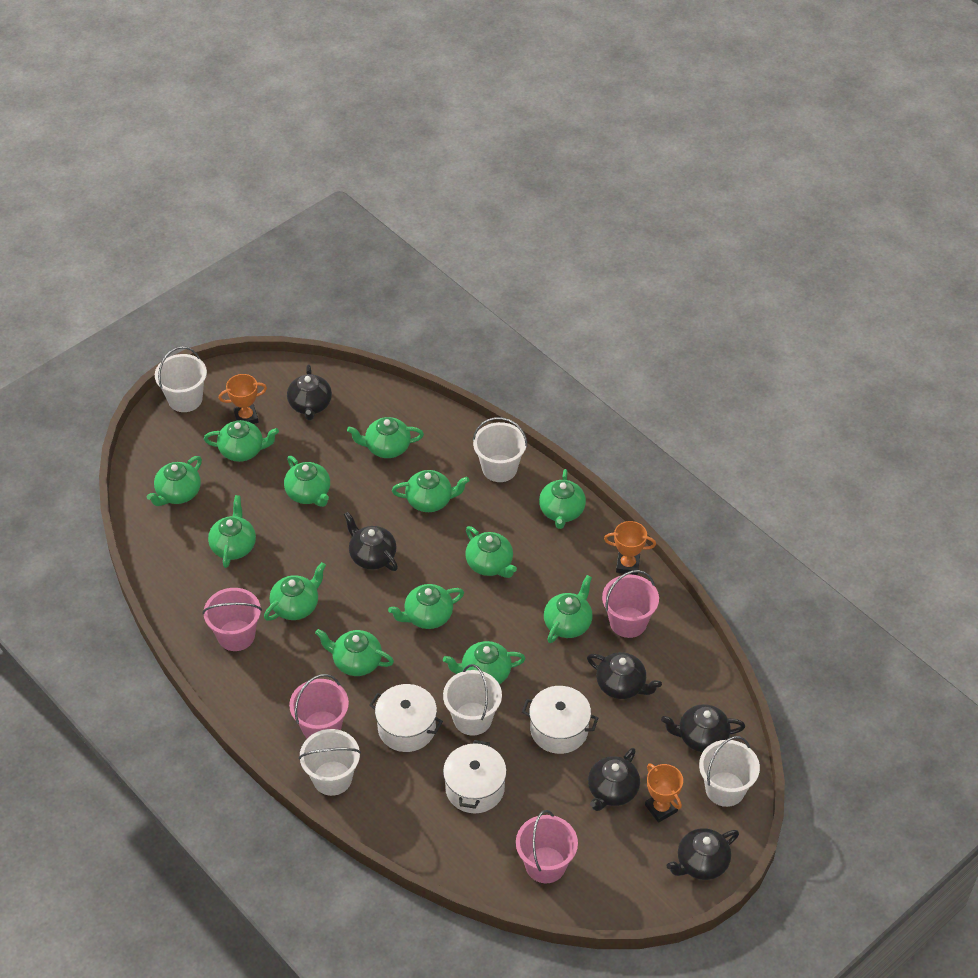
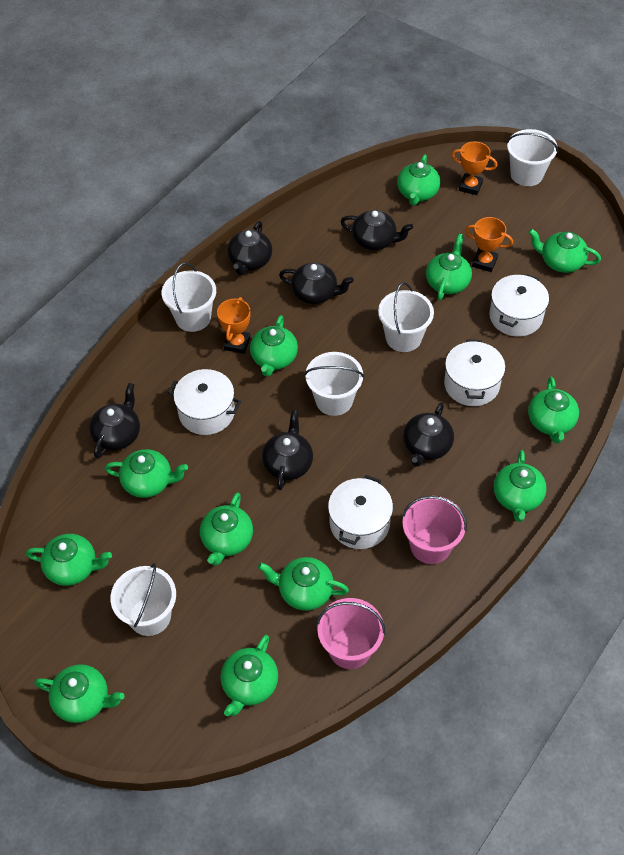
green teapot: 13 -> 12
pink bucket: 4 -> 2
white pot: 3 -> 4

